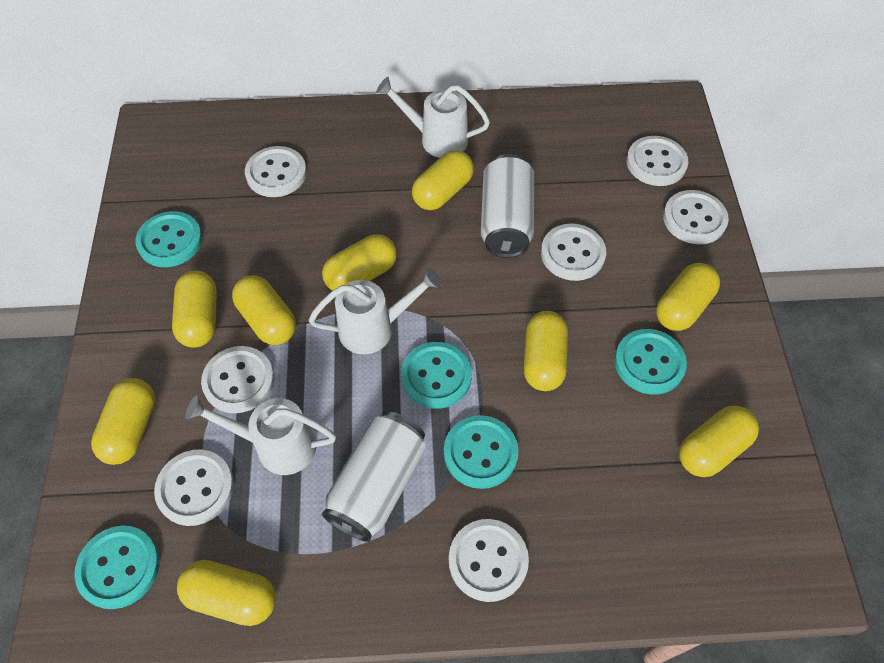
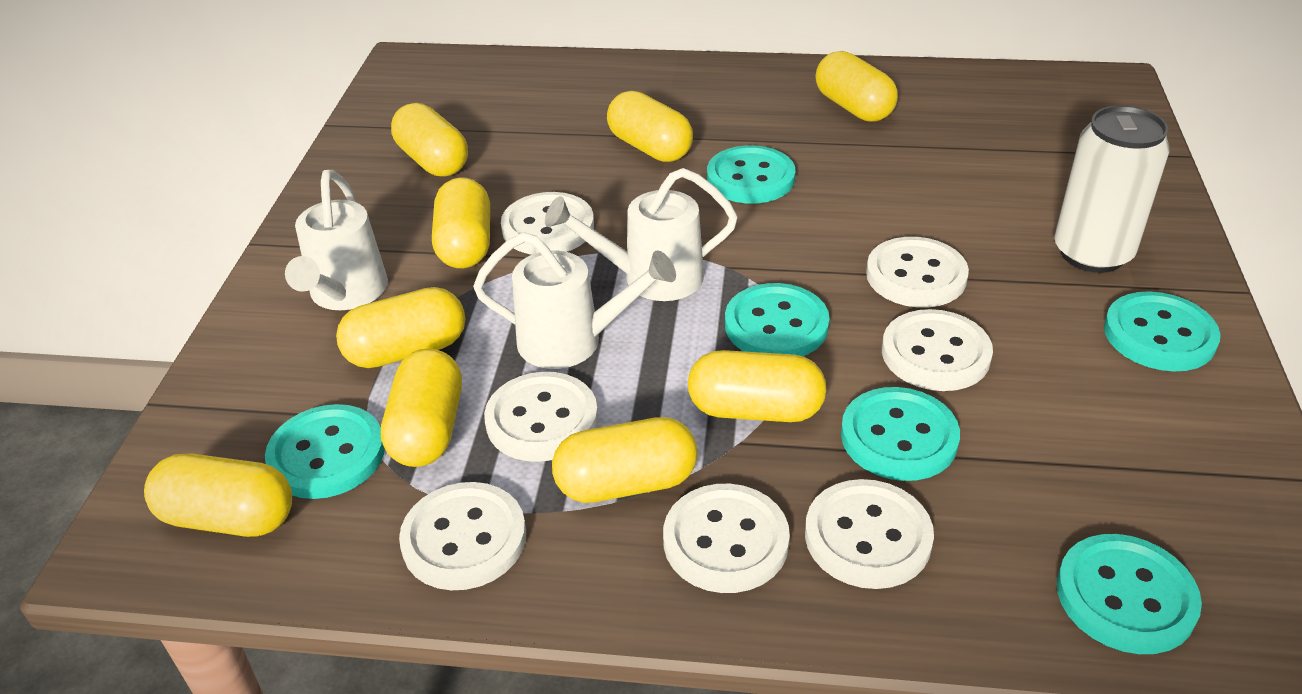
turquoise button: 5 -> 6
white can: 2 -> 1

